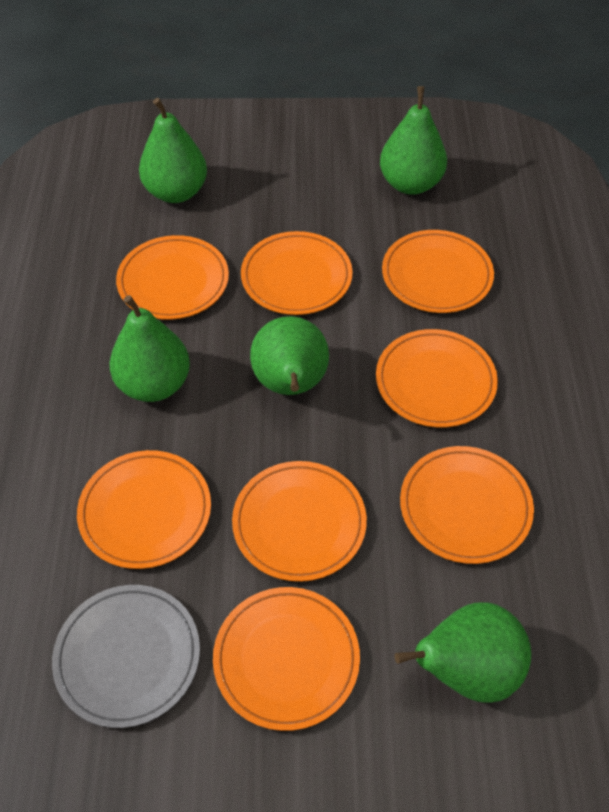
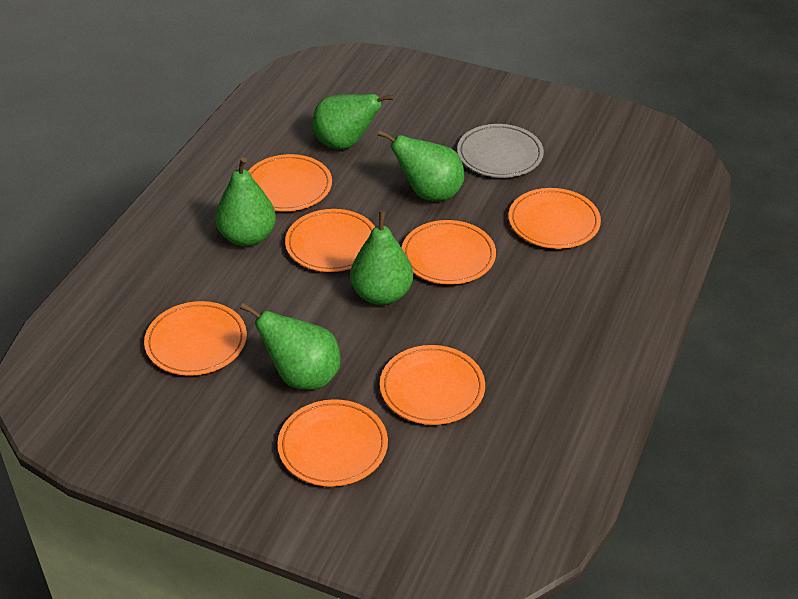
orange plate: 8 -> 7

